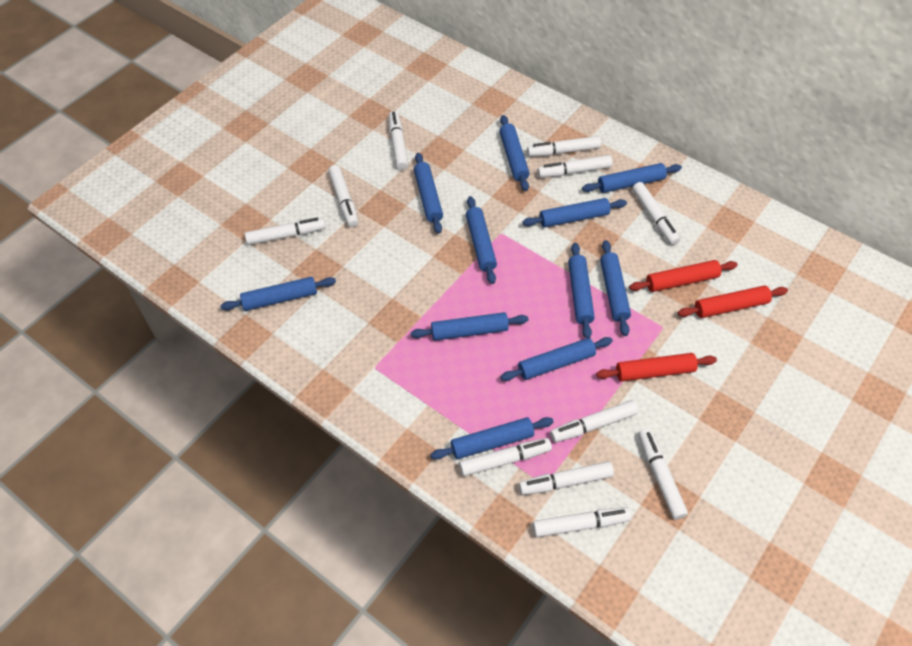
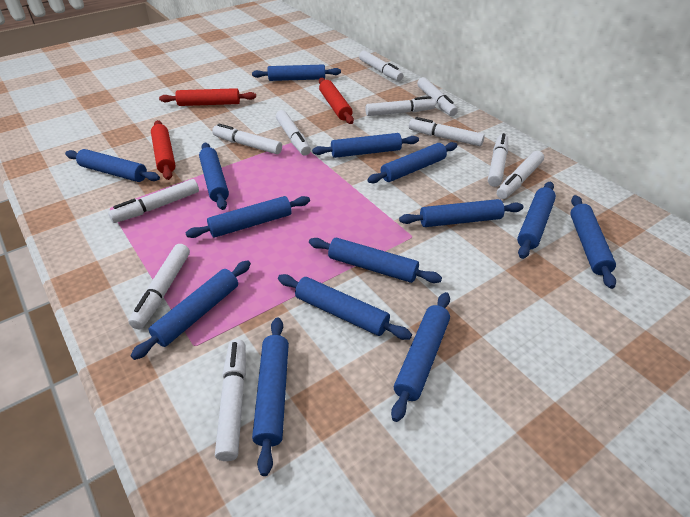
blue rolling pin: 11 -> 14

